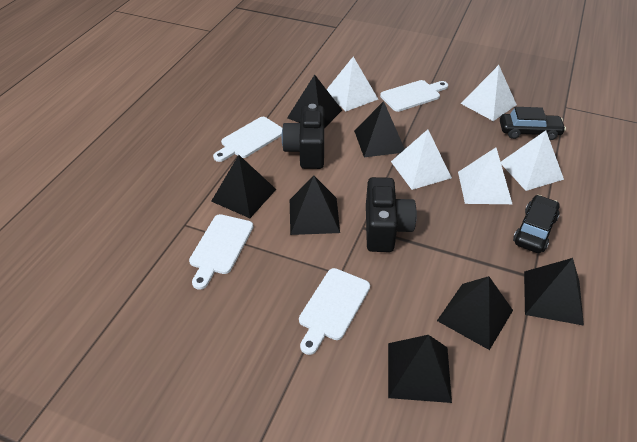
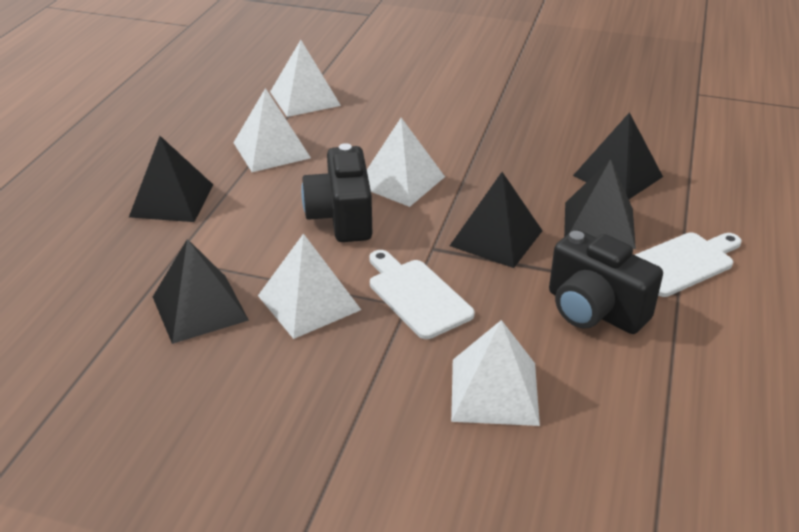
black car: 2 -> 0
black pyramid: 7 -> 5
white cutting board: 4 -> 2

